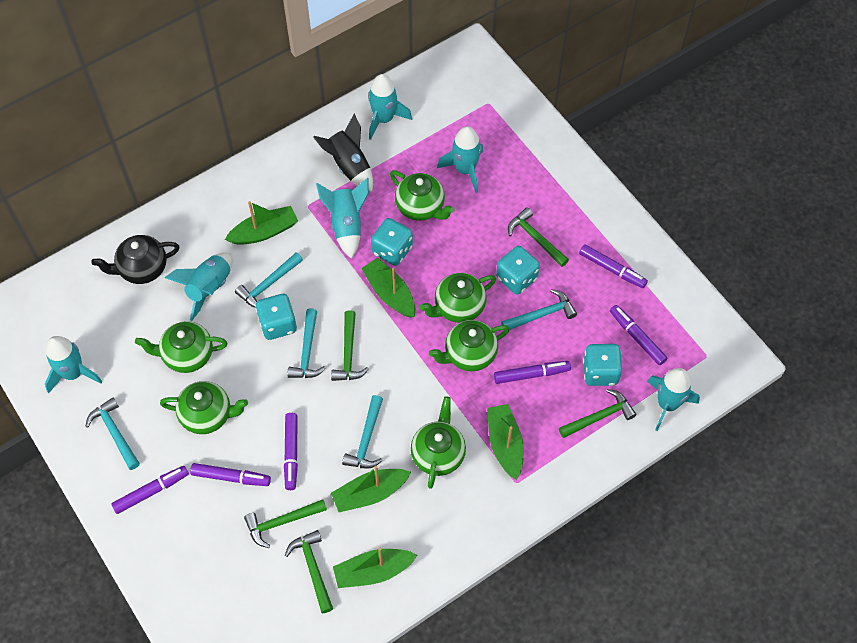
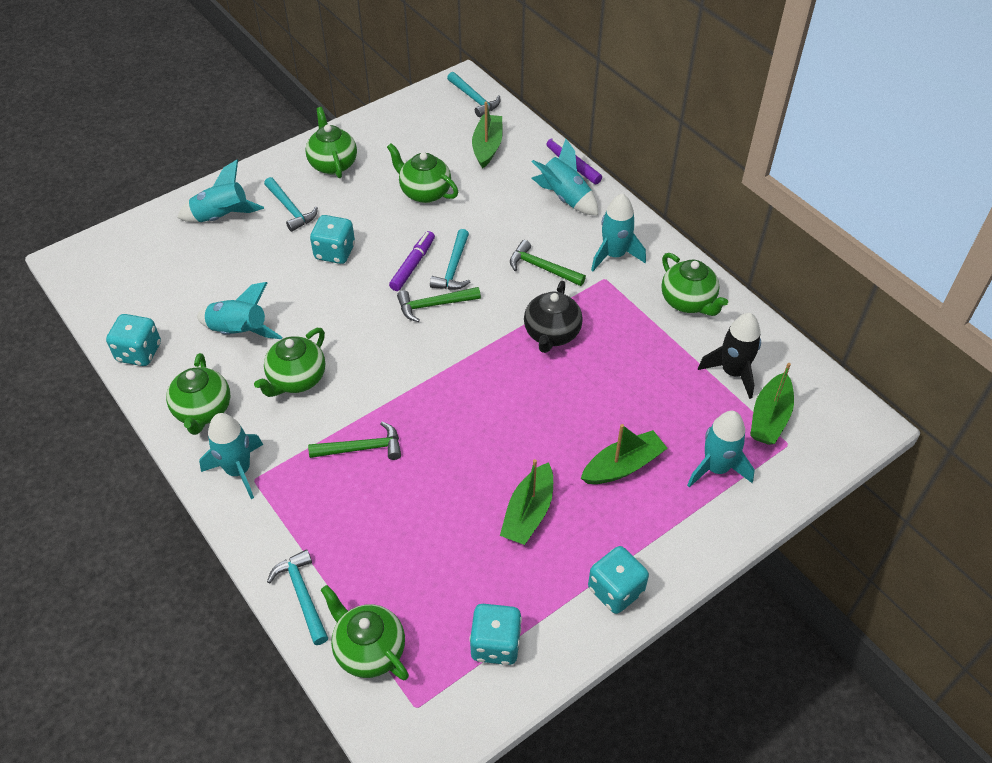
green boat: 5 -> 4
green hammer: 5 -> 3
purple marker: 6 -> 2
turquoise hammer: 5 -> 4

